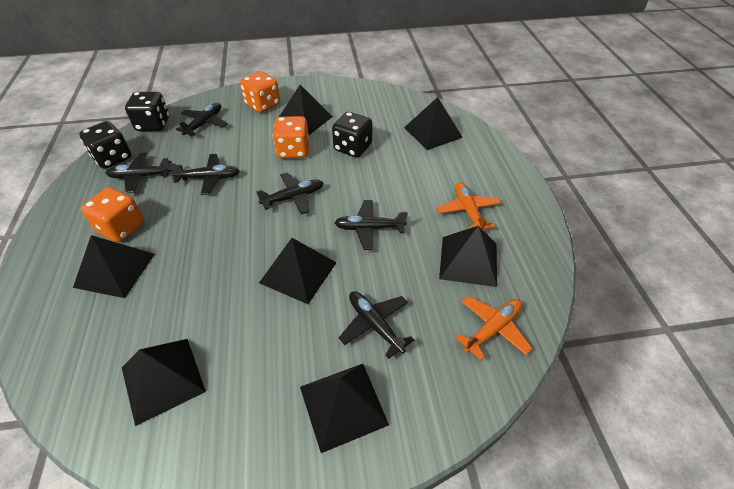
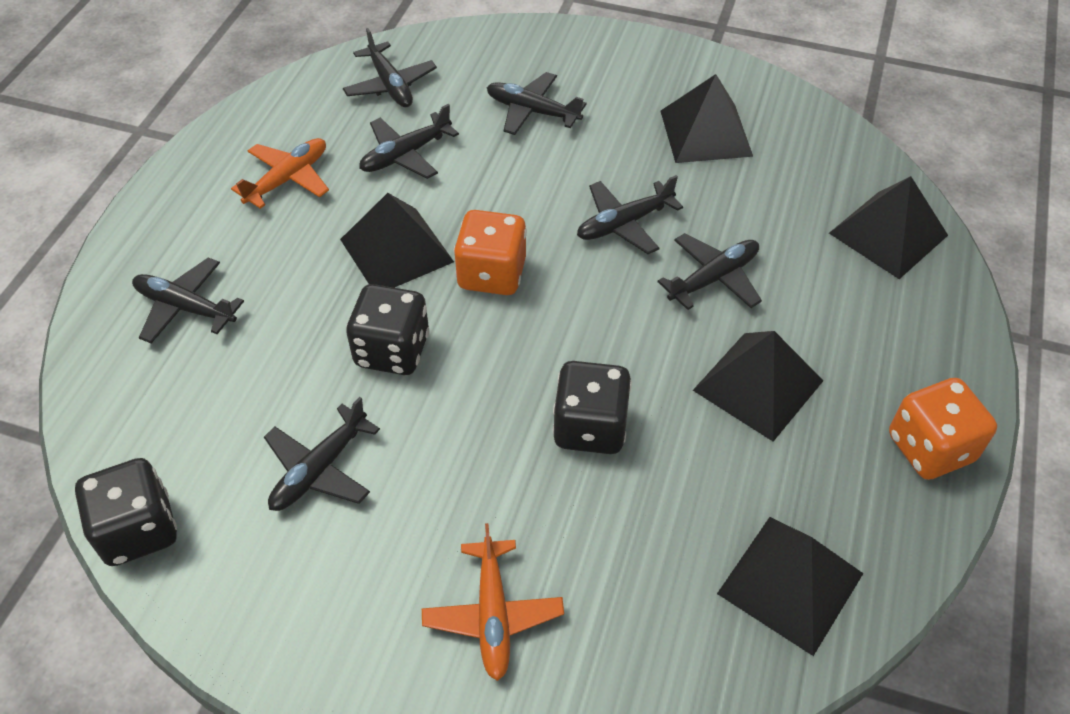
black plane: 6 -> 7
black pyramid: 7 -> 5
orange dice: 3 -> 2

